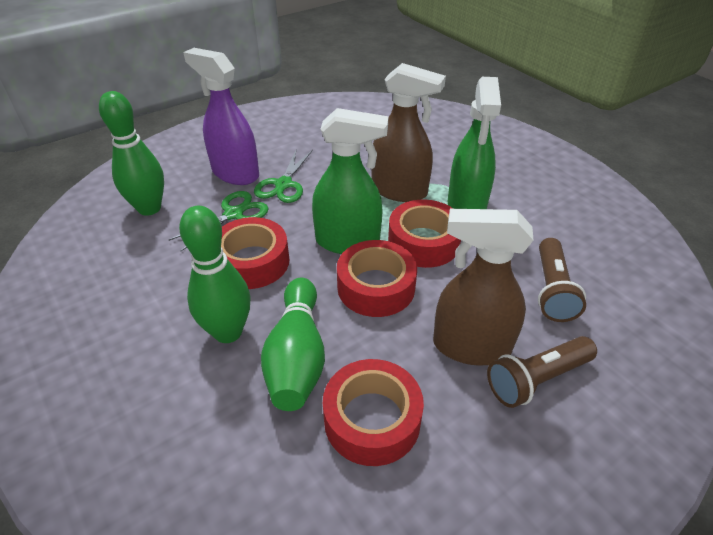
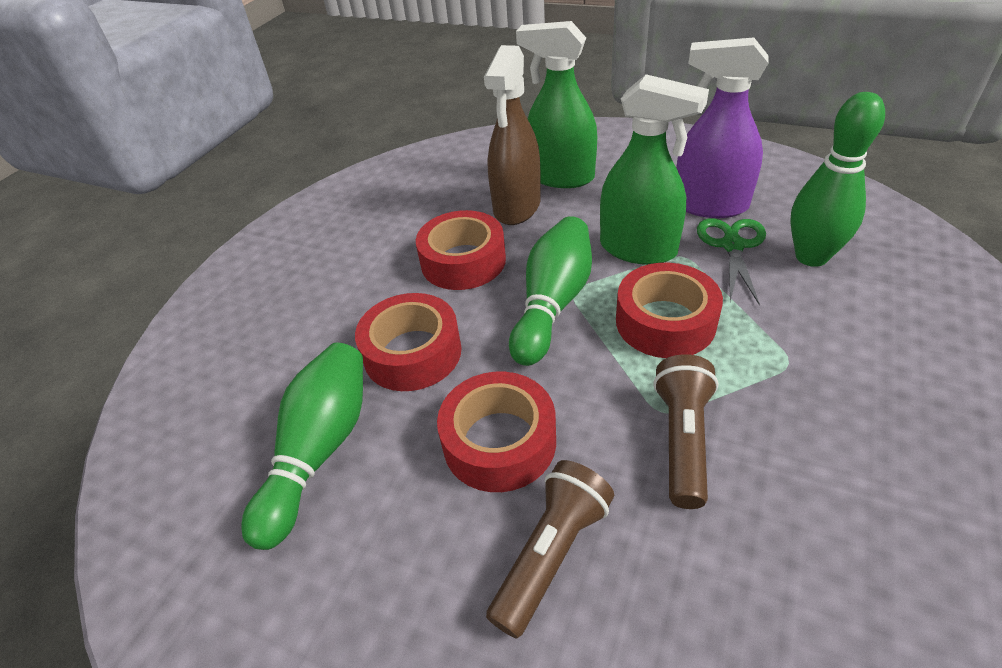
brown spray bottle: 2 -> 1
green scissors: 2 -> 1

